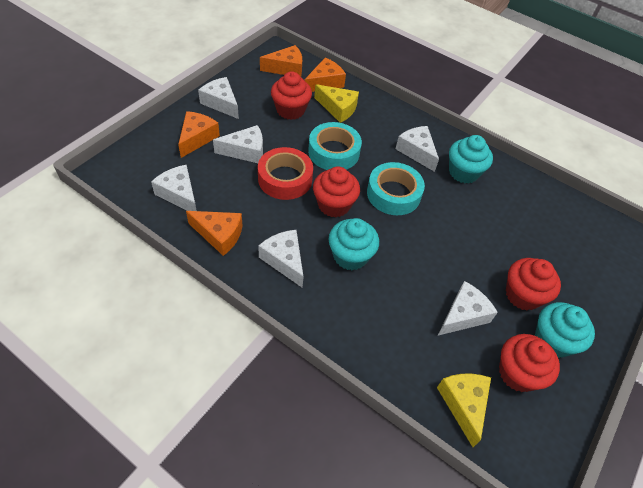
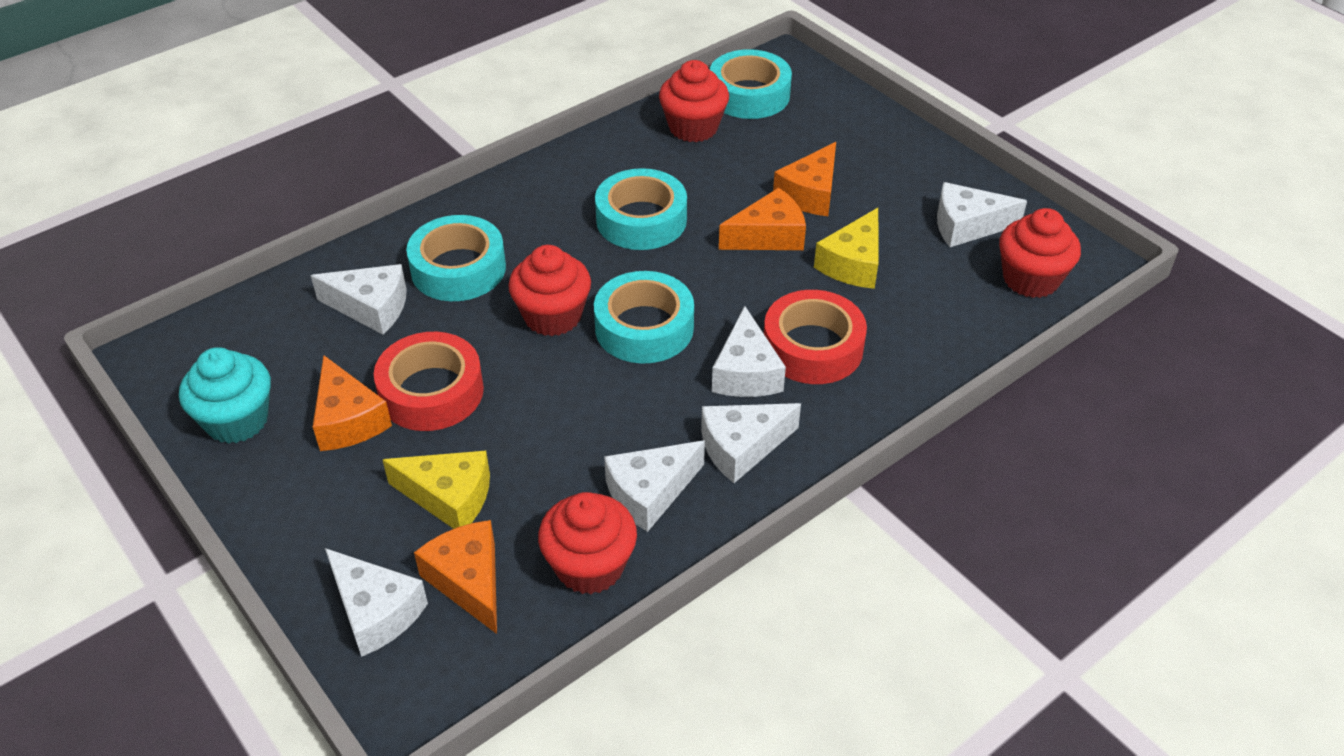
red tape: 1 -> 2
turquoise cupcake: 3 -> 1
turquoise tape: 2 -> 4

